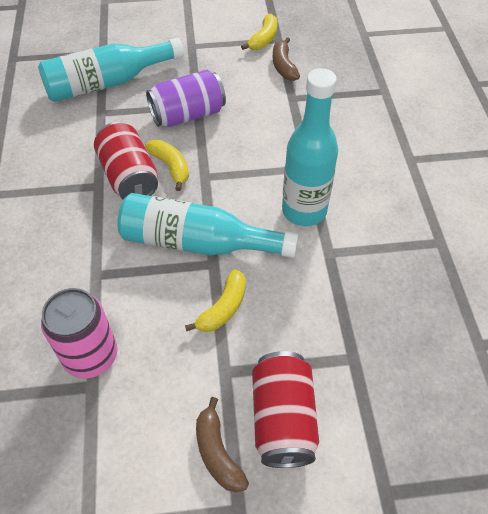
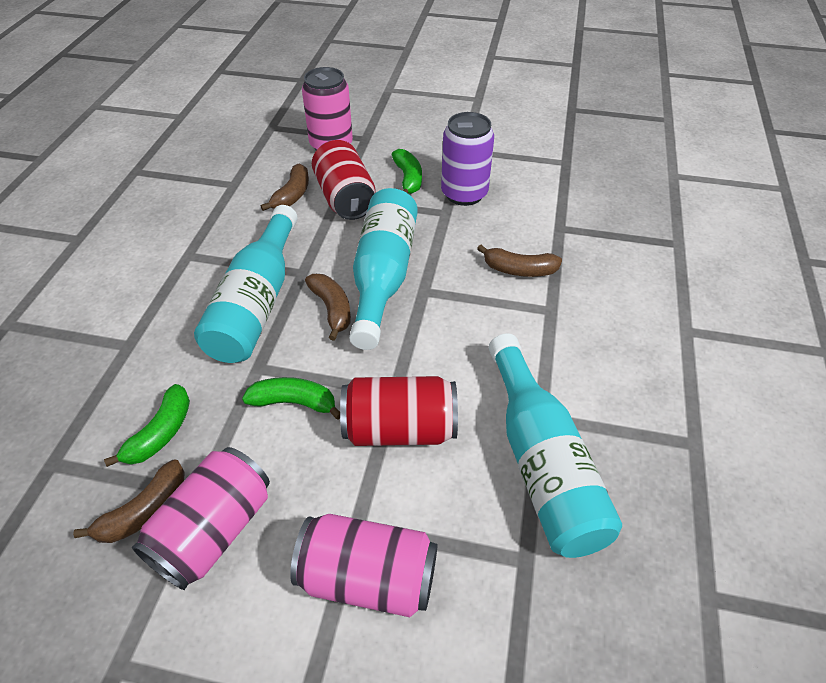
brown banana: 2 -> 4
green banana: 0 -> 3
pink can: 1 -> 3
yellow banana: 3 -> 0

